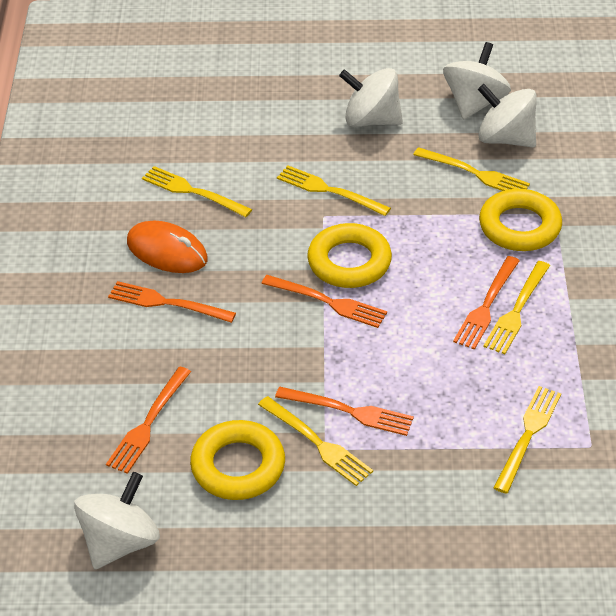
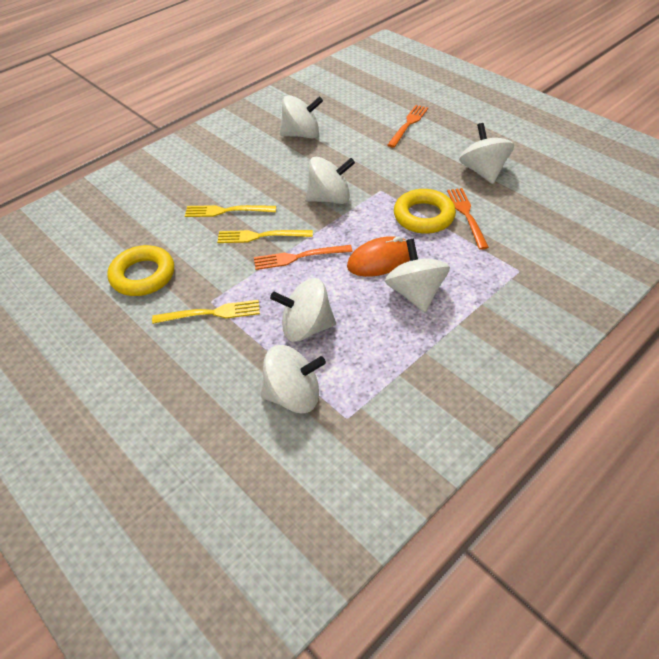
orange fork: 5 -> 3
white spinning top: 4 -> 6
yellow fork: 6 -> 3
yellow ring: 3 -> 2

